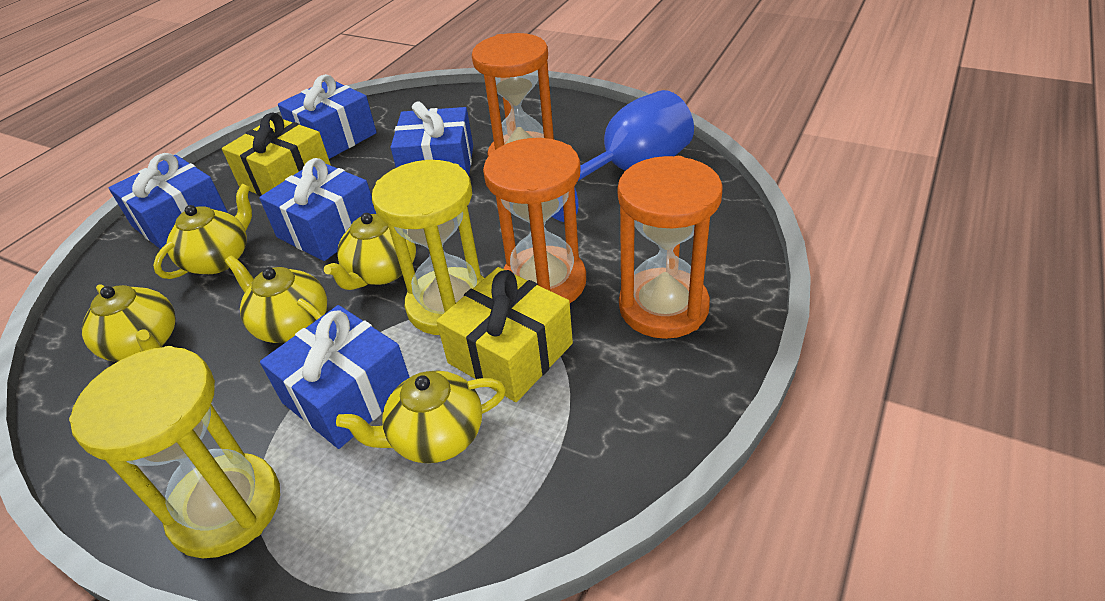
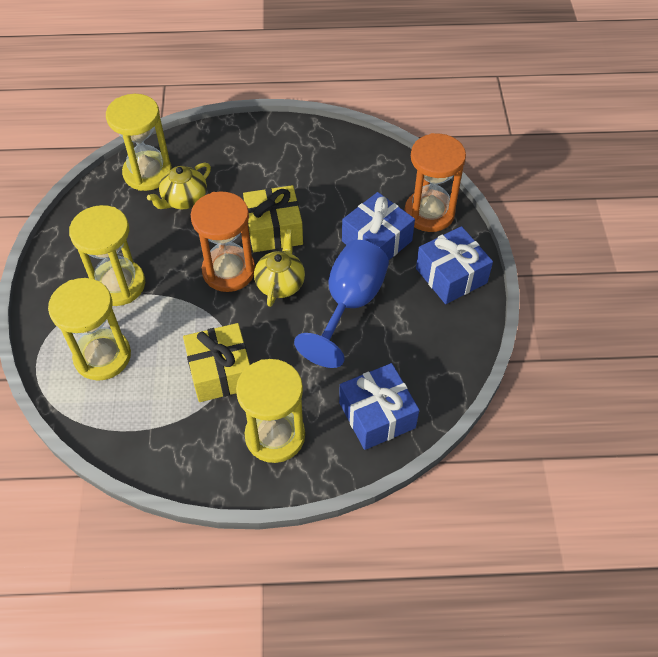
blue gift: 5 -> 3
orange hourglass: 3 -> 2
yellow hourglass: 2 -> 4
yellow teapot: 5 -> 2

